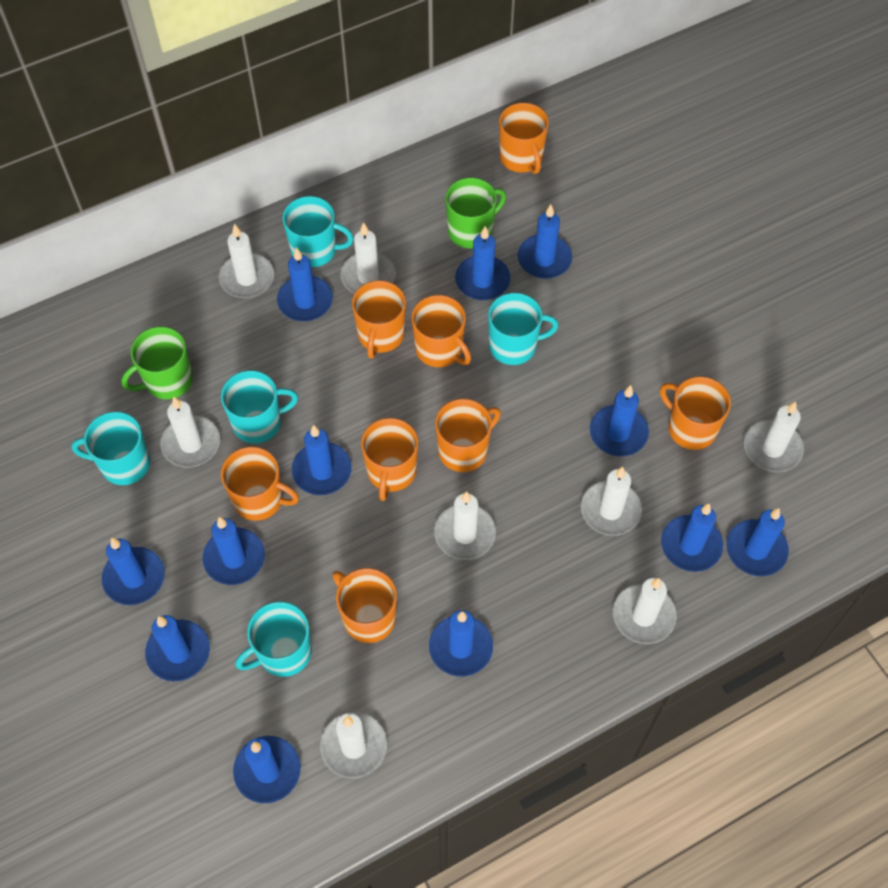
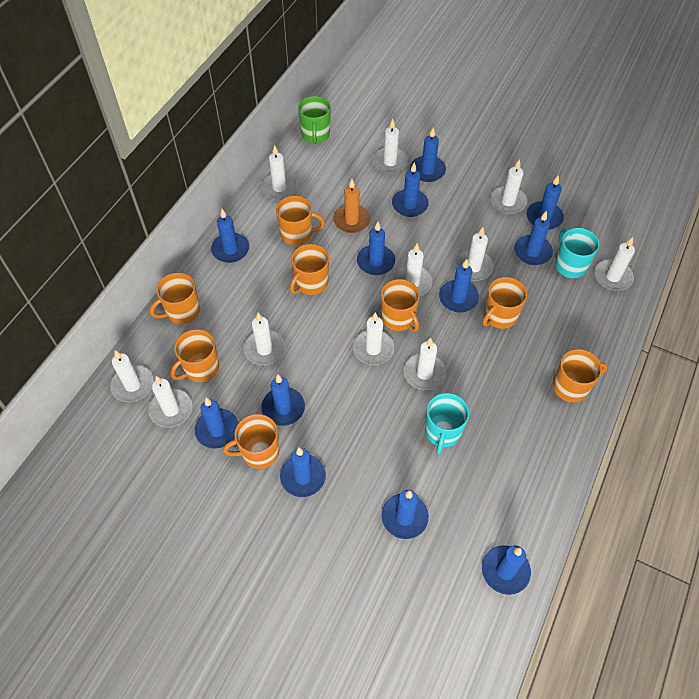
green mug: 2 -> 1
orange candle: 0 -> 1
turquoise mug: 5 -> 2
white candle: 8 -> 11

